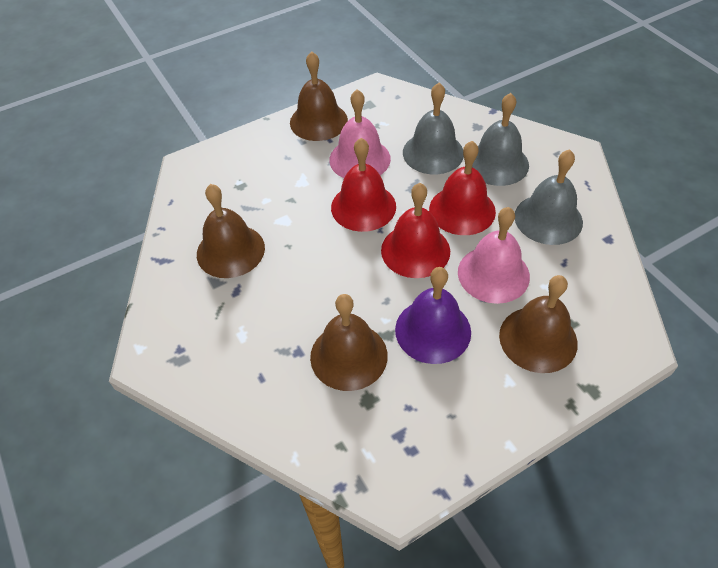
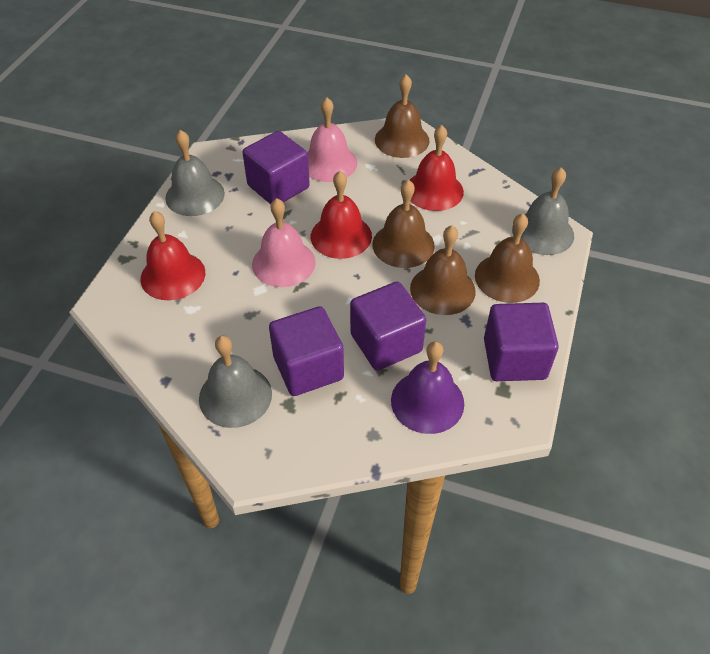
purple cube: 0 -> 4

